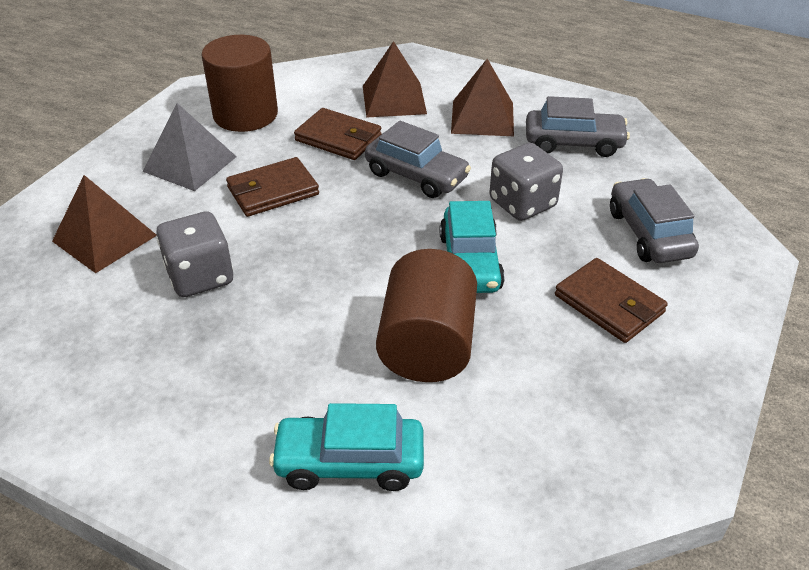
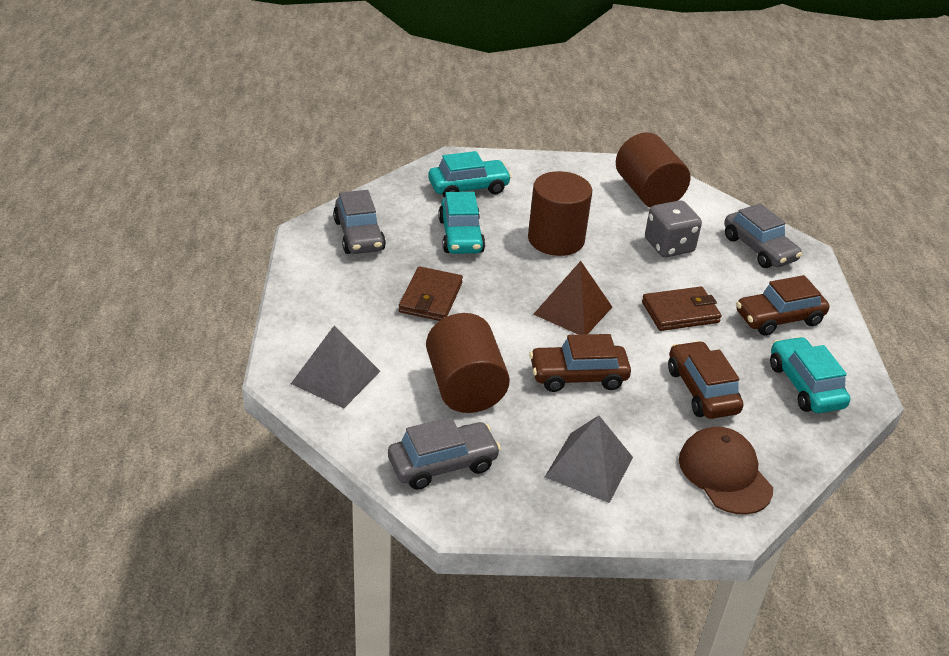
brown cap: 0 -> 1
brown car: 0 -> 3
brown cylinder: 2 -> 3
brown pyramid: 3 -> 1
brown wallet: 3 -> 2
grey dice: 2 -> 1
grey pyramid: 1 -> 2
turquoise car: 2 -> 3

